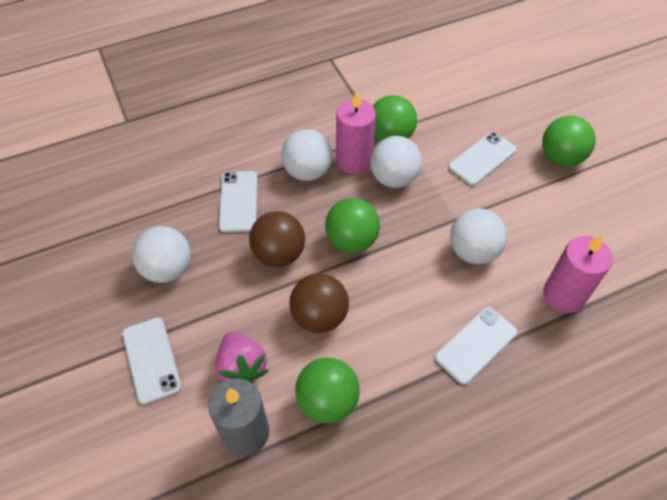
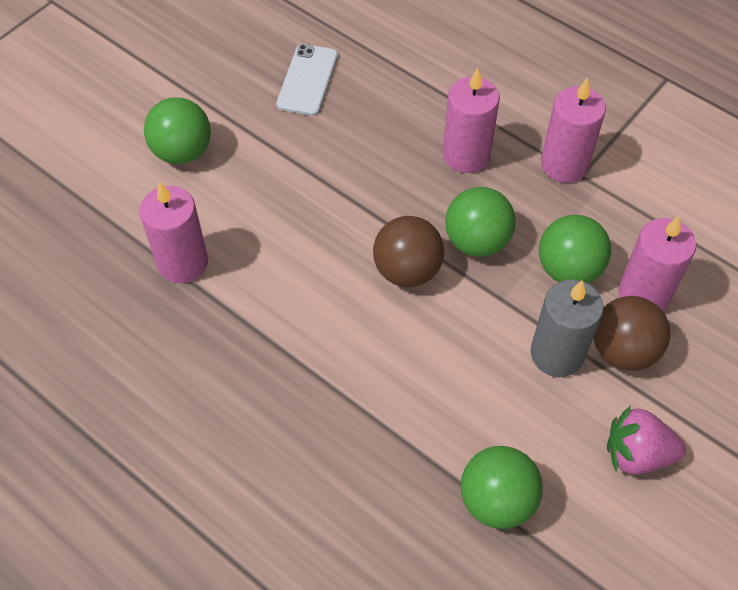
pink candle: 2 -> 4
white ball: 4 -> 0
white phone: 4 -> 1

